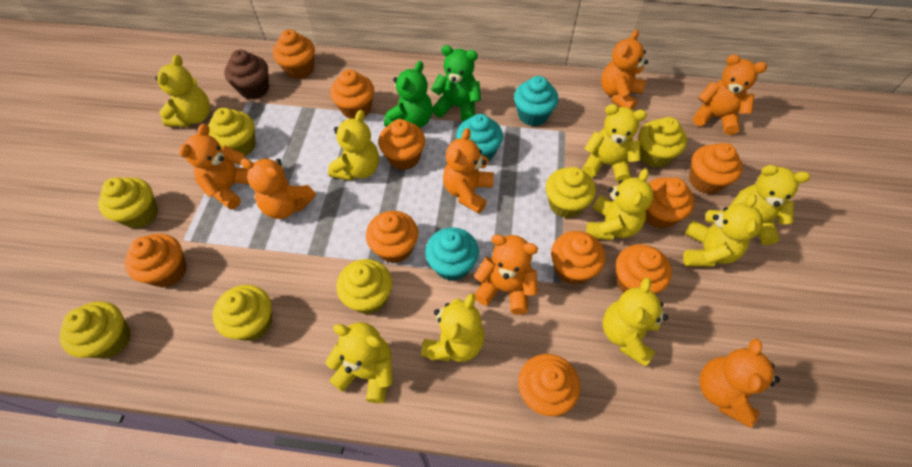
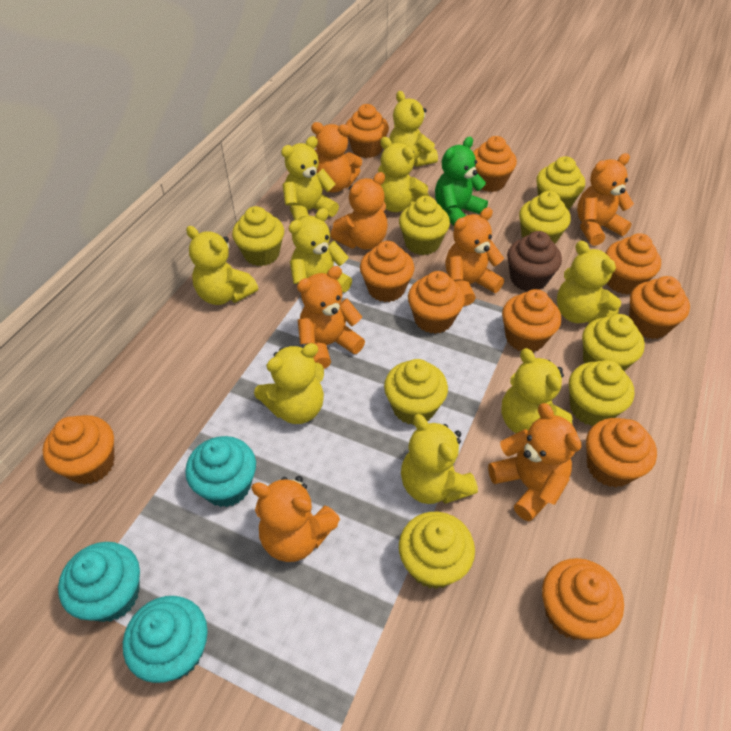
green teddy bear: 2 -> 1
yellow cupcake: 7 -> 8

